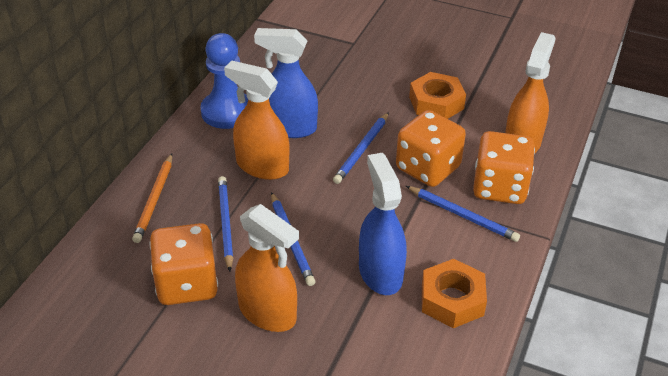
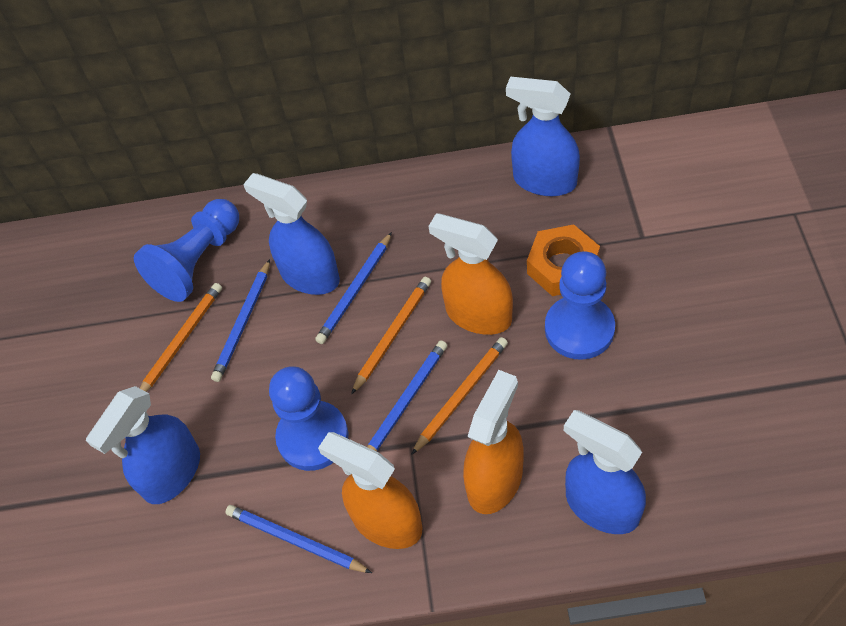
blue pawn: 1 -> 3
blue spray bottle: 2 -> 4
orange dice: 3 -> 0
orange nut: 2 -> 1
orange pencil: 1 -> 3

